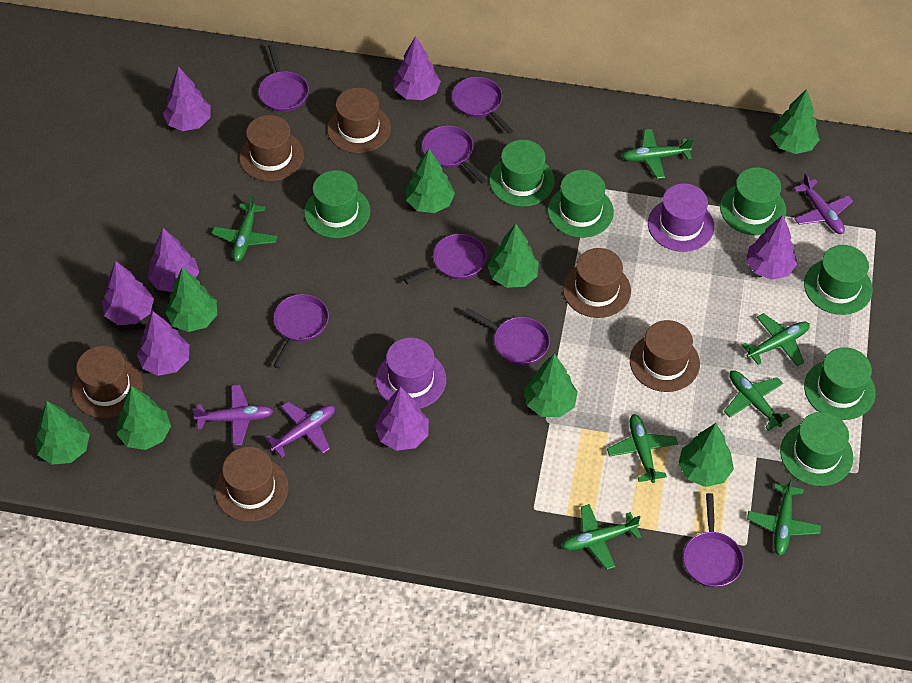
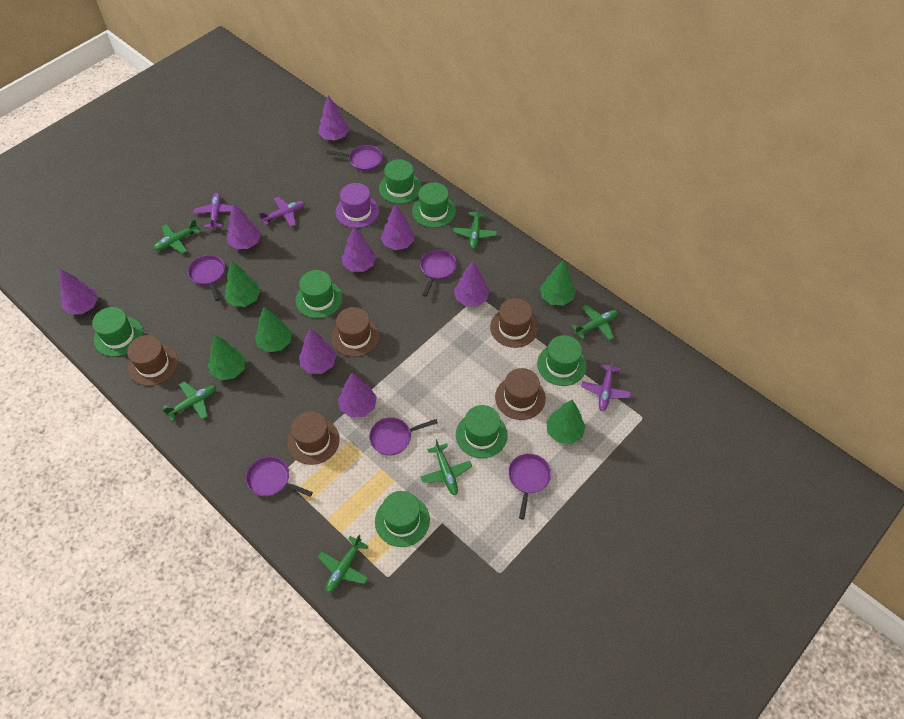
brown hat: 6 -> 5
green plane: 7 -> 6
green tree: 8 -> 5
purple hat: 2 -> 1
purple pan: 7 -> 6
purple tree: 7 -> 8

